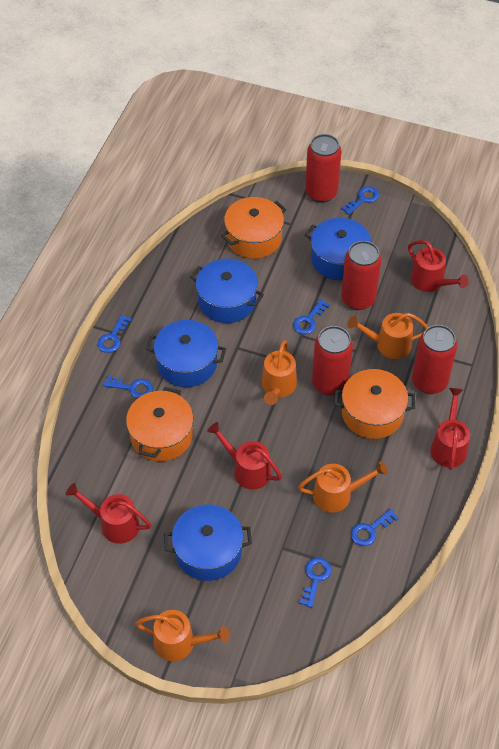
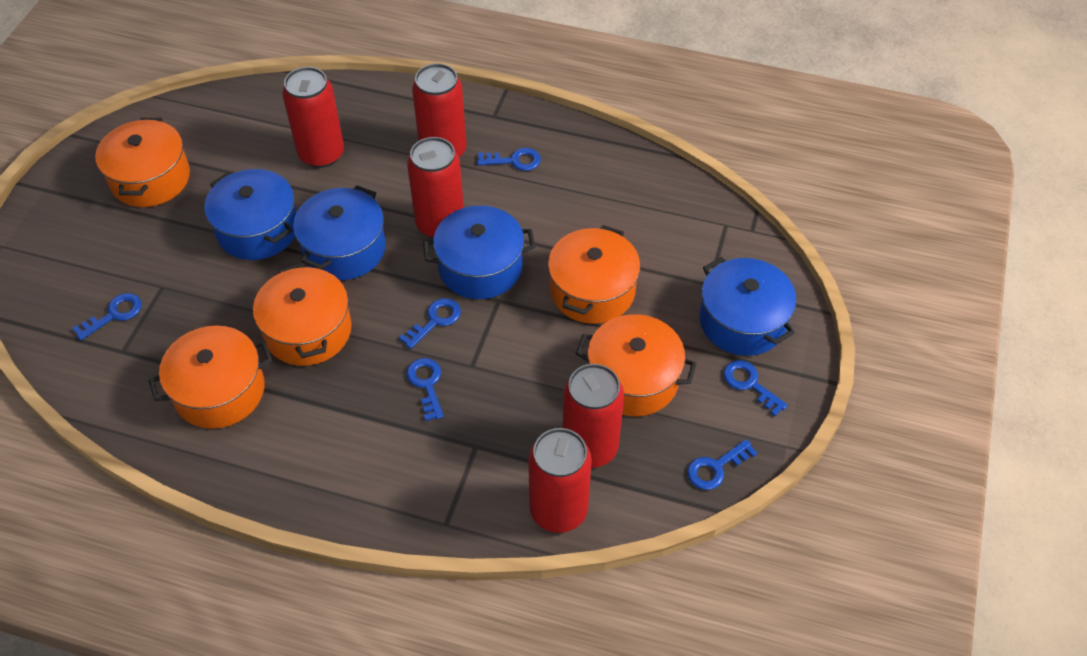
orange pot: 3 -> 5
orange watering can: 4 -> 0
red can: 4 -> 5
red watering can: 4 -> 0

